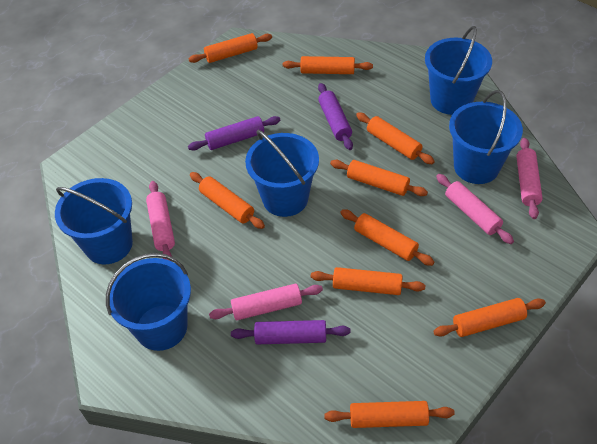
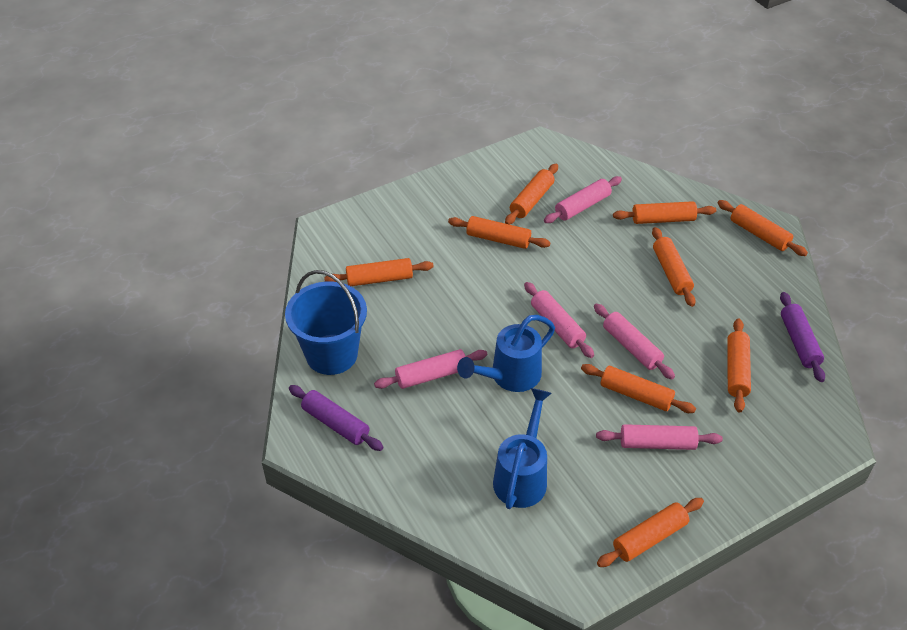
blue bucket: 5 -> 1
blue watering can: 0 -> 2
pink rolling pin: 4 -> 5
purple rolling pin: 3 -> 2

